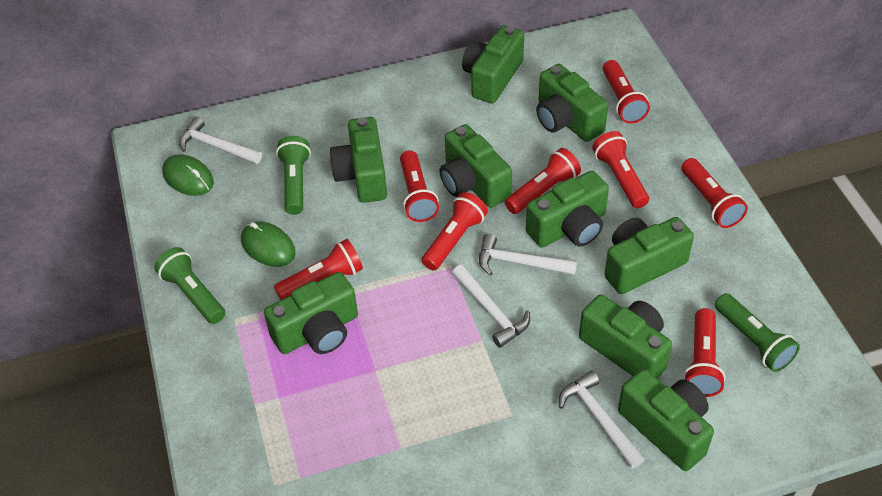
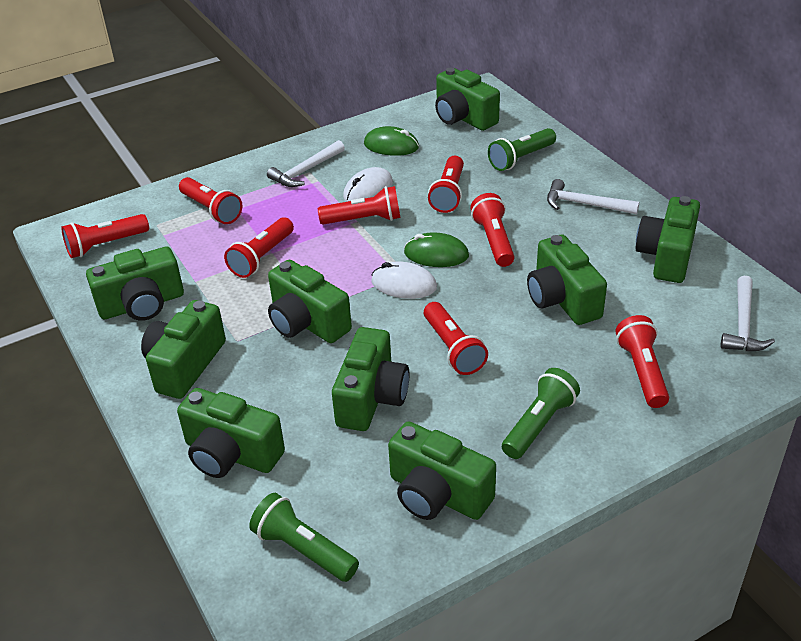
white hammer: 4 -> 3
white mouse: 0 -> 2

